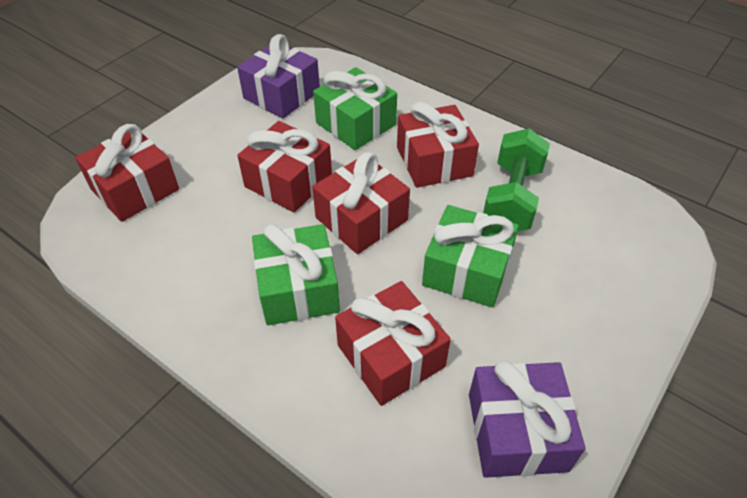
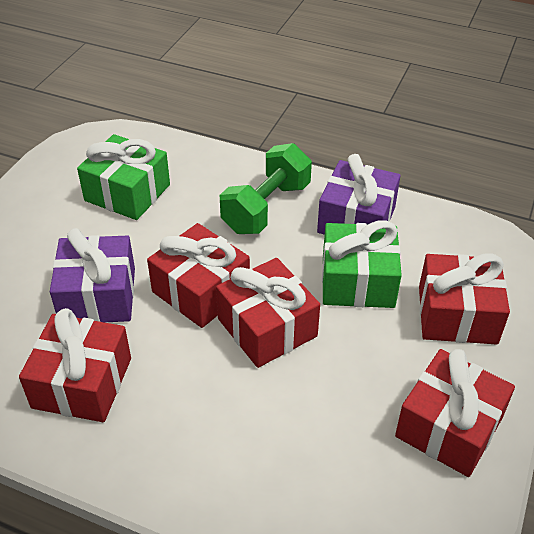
green gift: 3 -> 2

